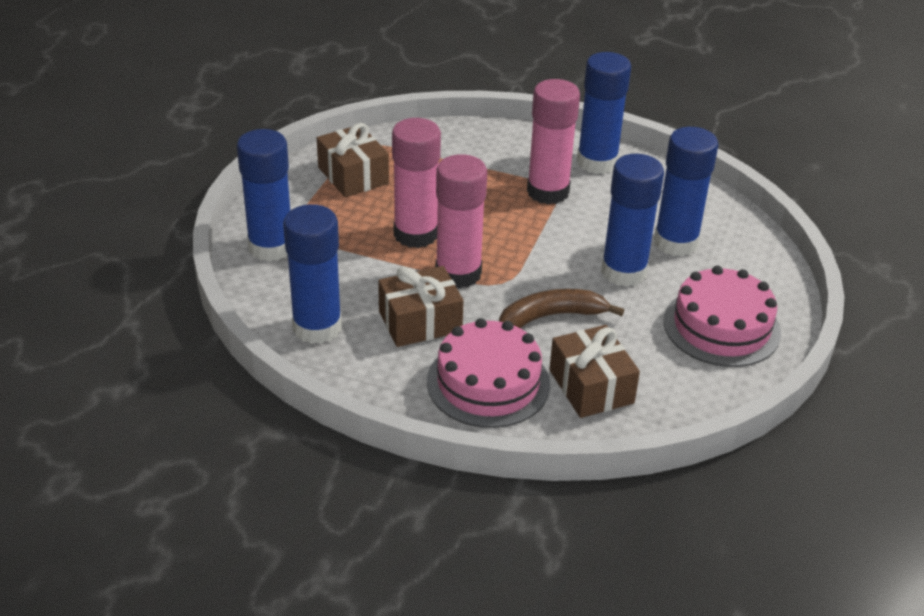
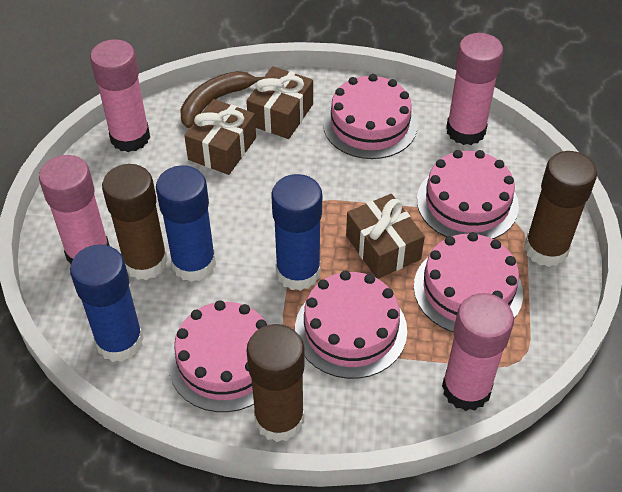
blue glue stick: 5 -> 3
brown glue stick: 0 -> 3
pink cake: 2 -> 5
pink glue stick: 3 -> 4

